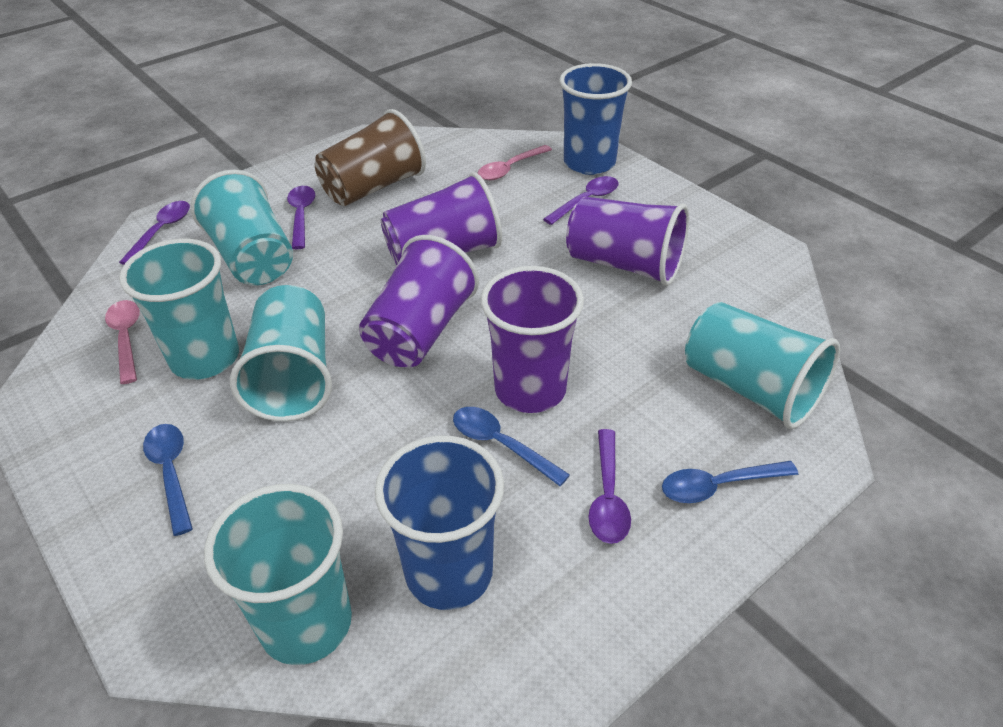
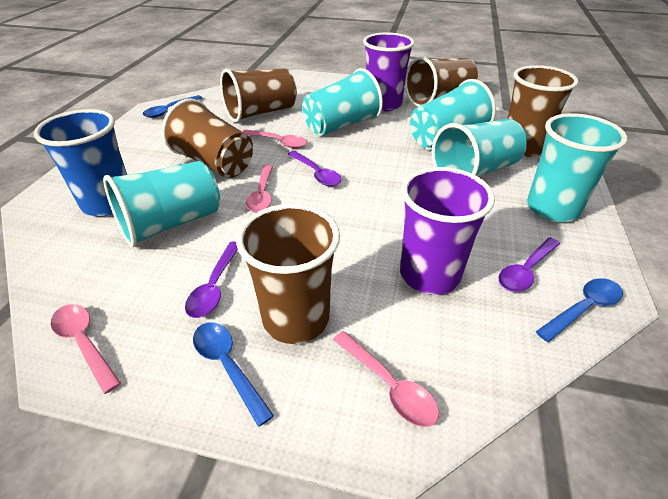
blue cup: 2 -> 1
brown cup: 1 -> 5
pink spoon: 2 -> 4
purple cup: 4 -> 2
purple spoon: 4 -> 3

